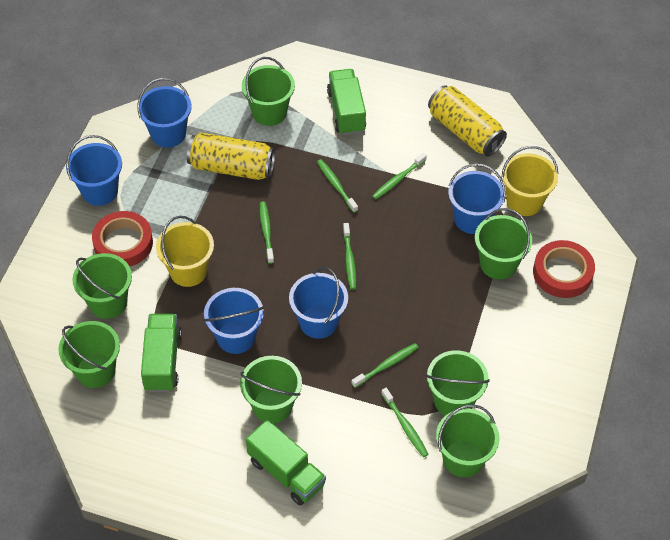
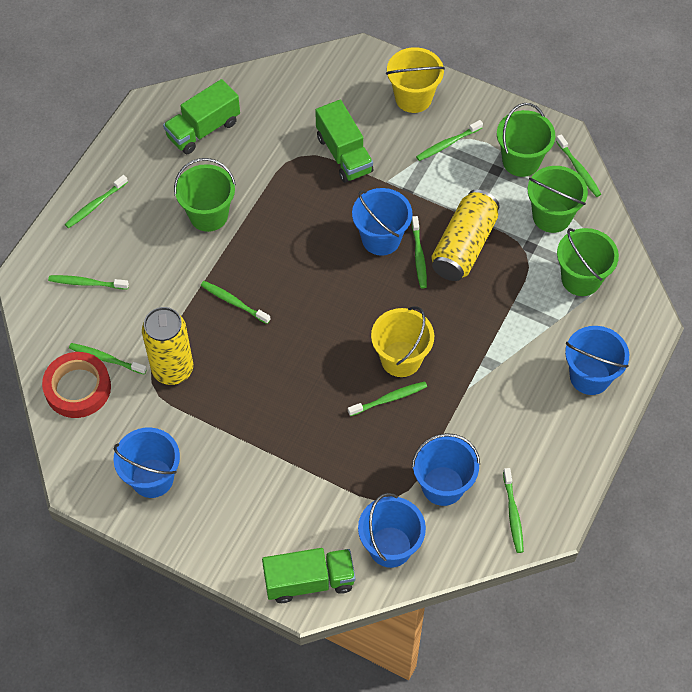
green bucket: 7 -> 4
green toothbrush: 6 -> 9
red tape: 2 -> 1

